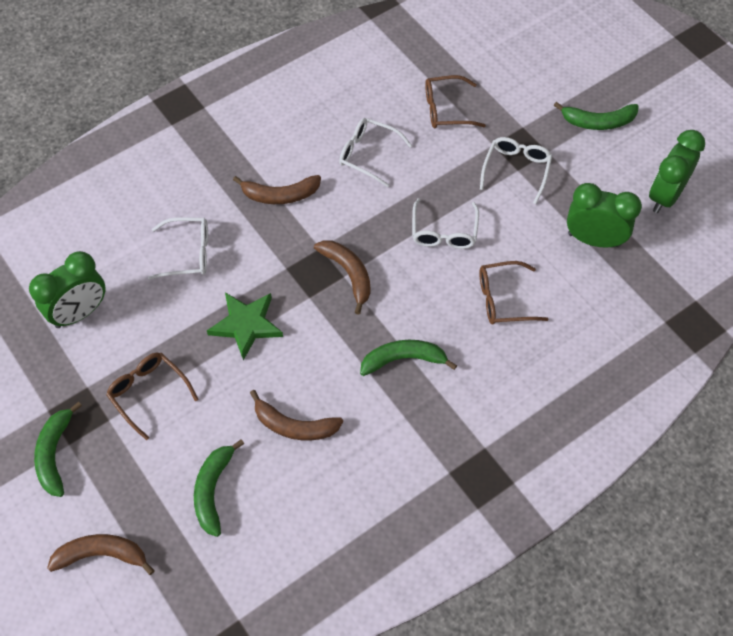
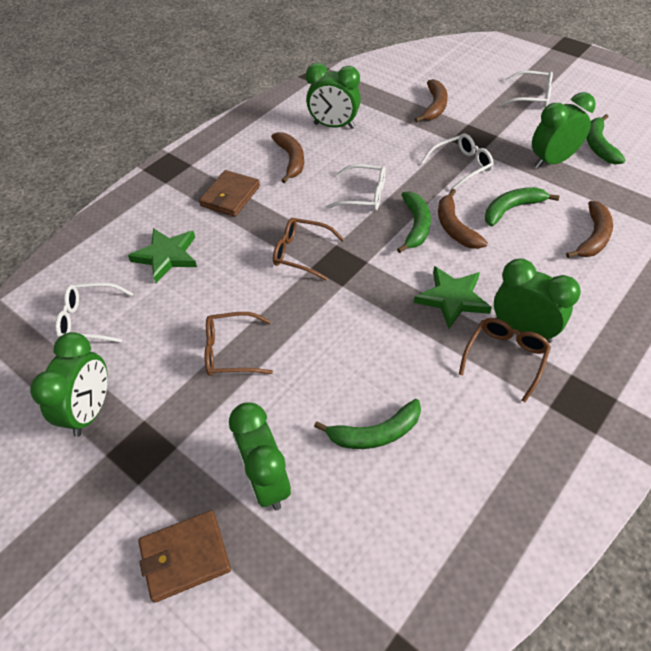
brown wallet: 0 -> 2
green clock: 3 -> 5
green star: 1 -> 2

